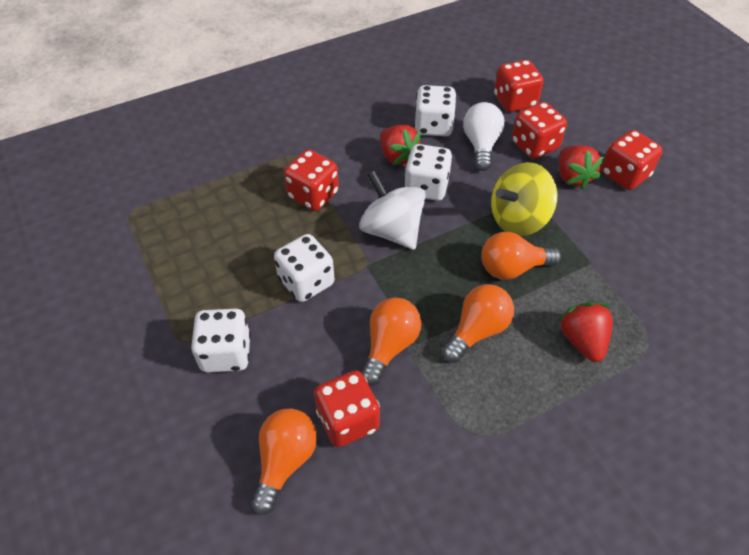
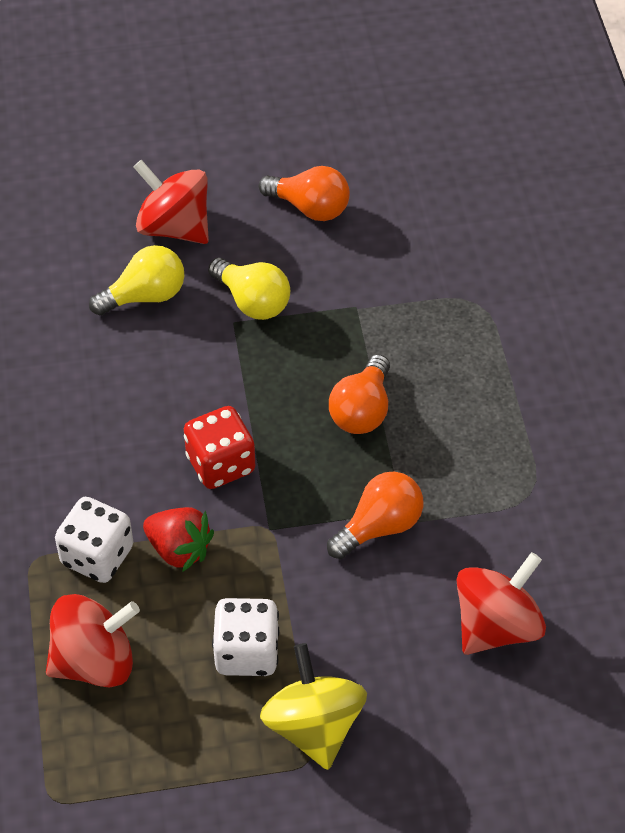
orange light bulb: 4 -> 3
red dice: 5 -> 1
red spinning top: 0 -> 3
red strawberry: 3 -> 1
white dice: 4 -> 2
white light bulb: 1 -> 0
white spinning top: 1 -> 0
yellow light bulb: 0 -> 2

